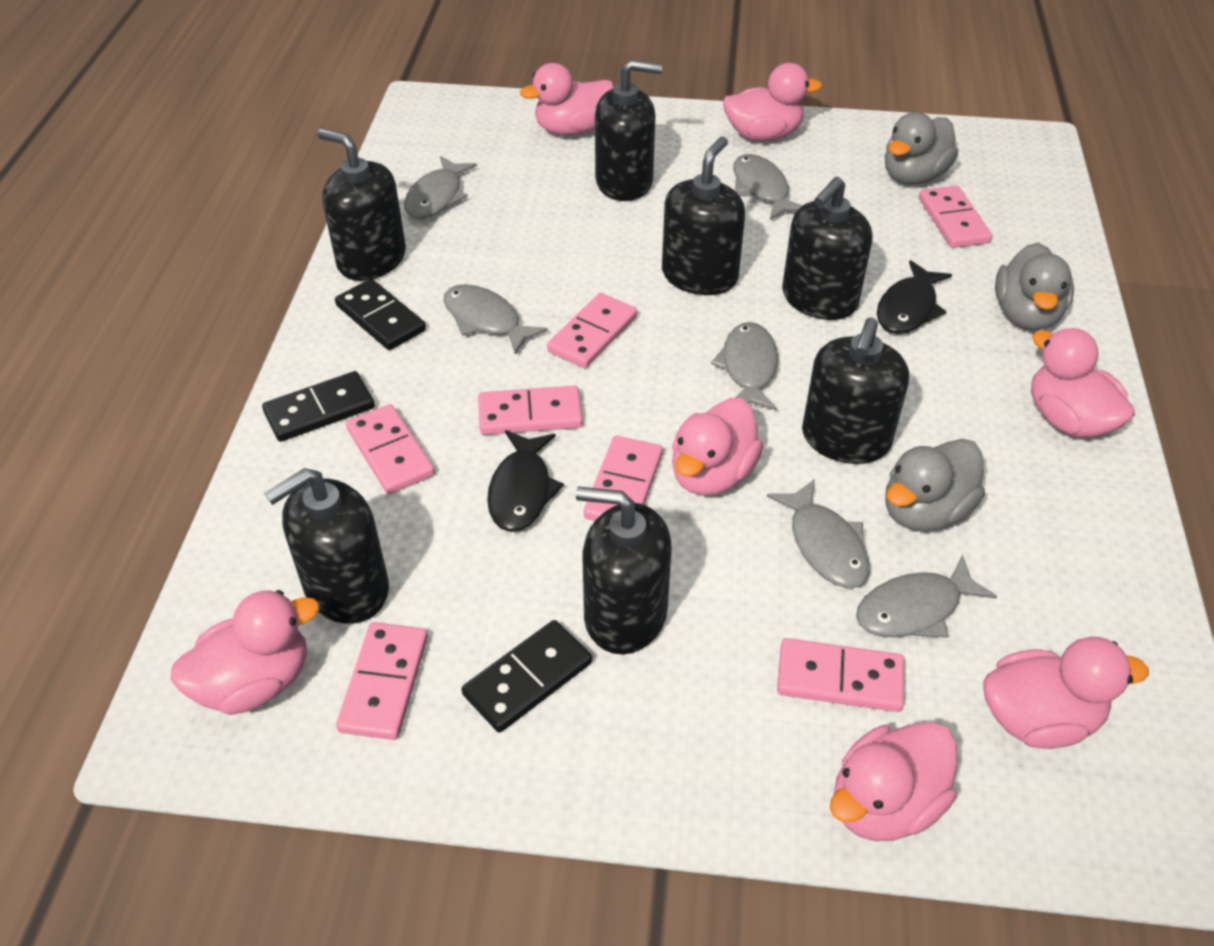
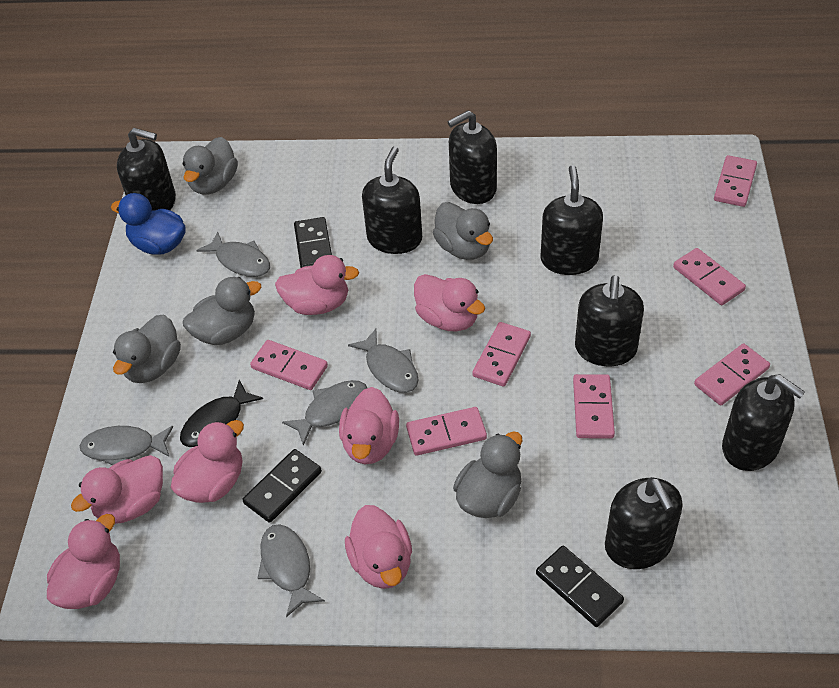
black fish: 2 -> 1
blue duck: 0 -> 1
grey duck: 3 -> 5
grey fish: 6 -> 5

